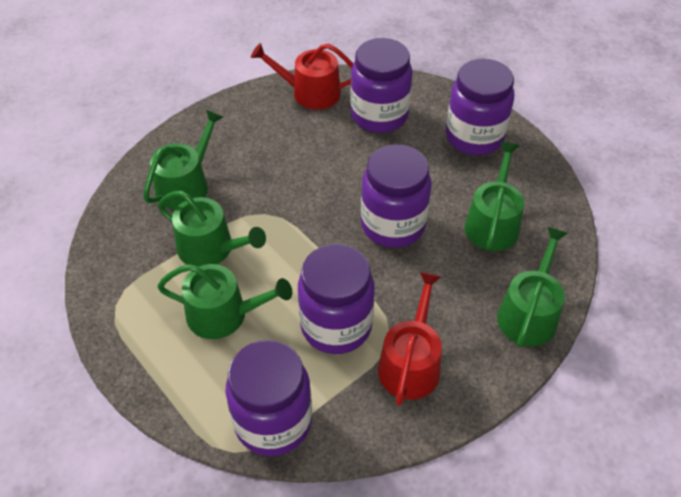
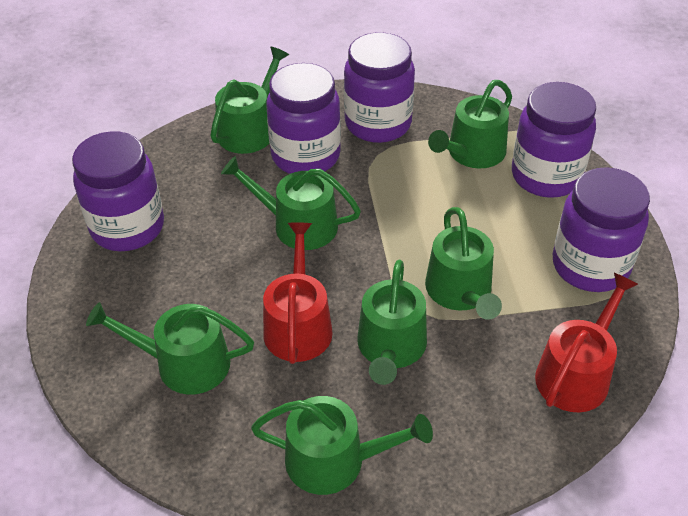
green watering can: 5 -> 7

